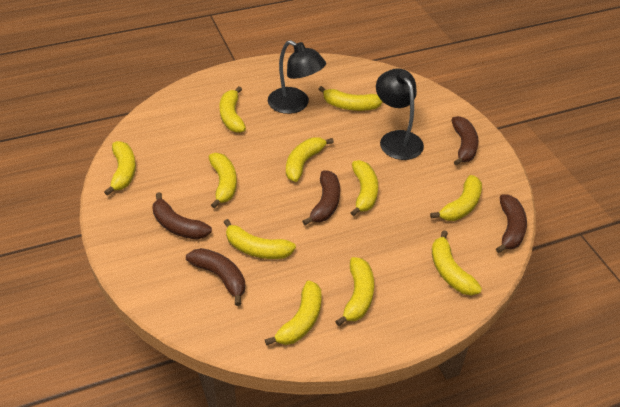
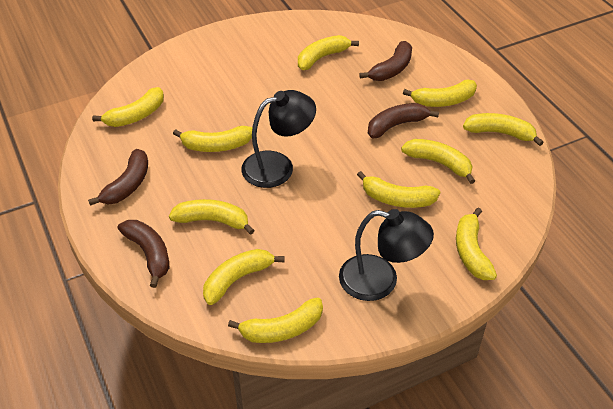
brown banana: 5 -> 4

